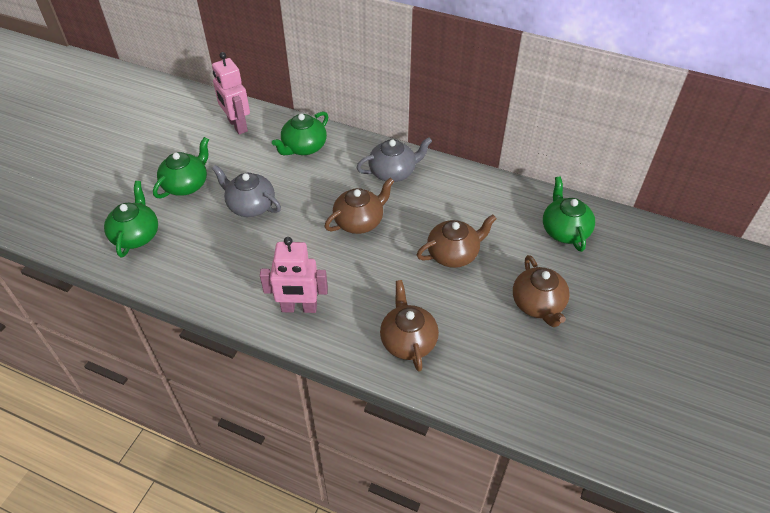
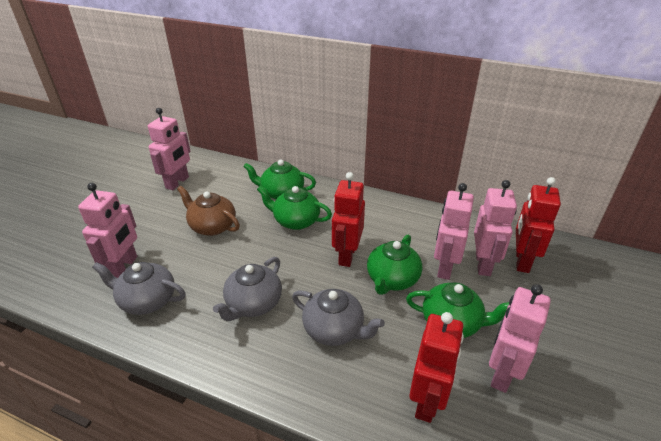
brown teapot: 4 -> 1
grey teapot: 2 -> 3
pink robot: 2 -> 5
red robot: 0 -> 3

